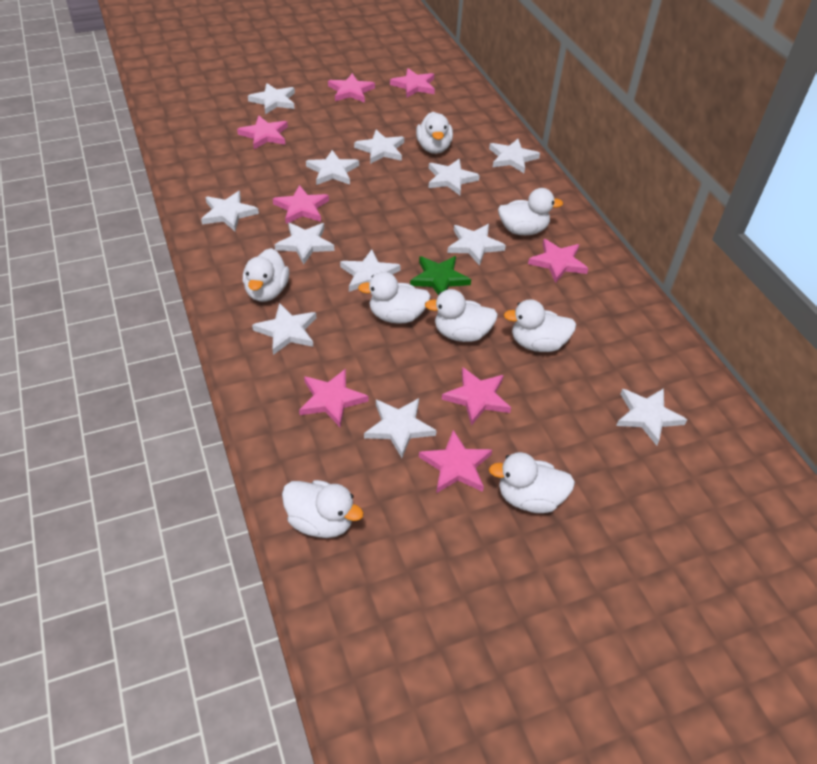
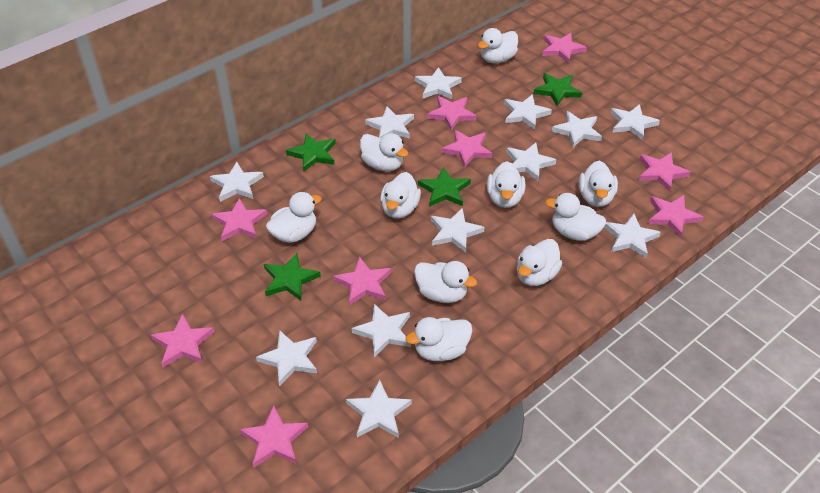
green star: 1 -> 4
pink star: 8 -> 9
white duck: 8 -> 10

